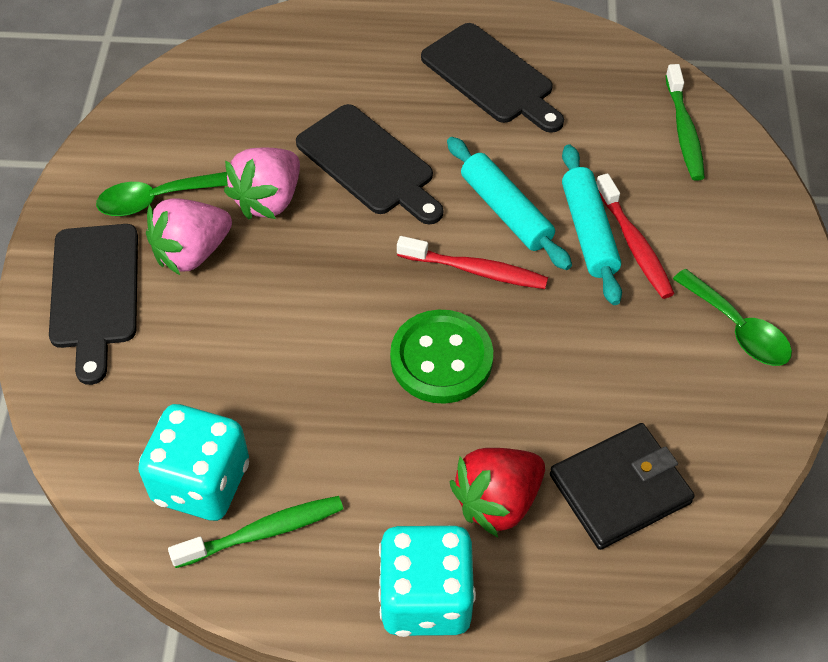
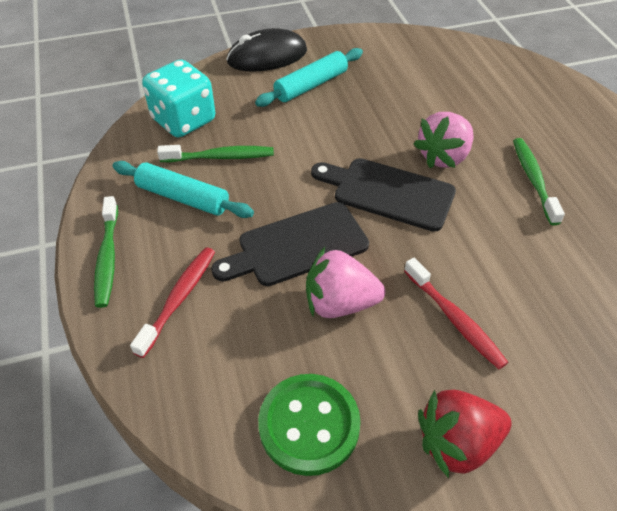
black cutting board: 3 -> 2
black mouse: 0 -> 1
black wallet: 1 -> 0
green spoon: 2 -> 0
green toothbrush: 2 -> 3
turquoise dice: 2 -> 1

